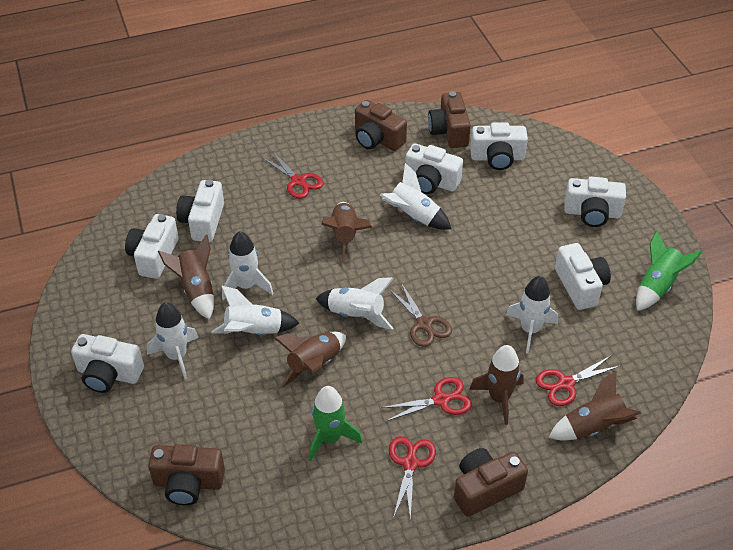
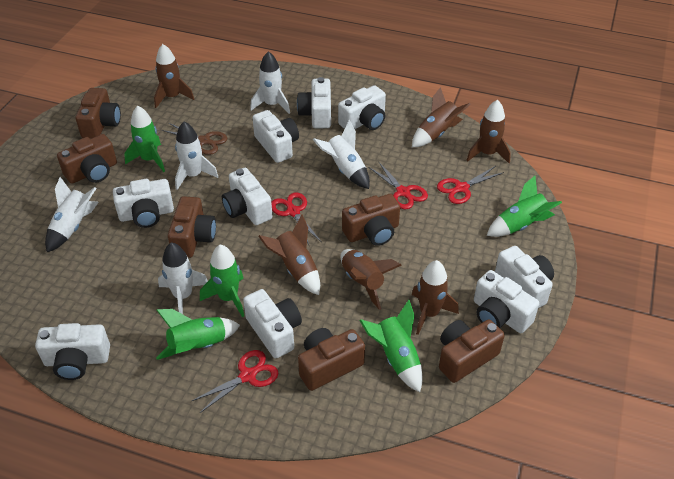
brown camera: 4 -> 6
brown rocket: 5 -> 6
green rocket: 2 -> 5
white camera: 7 -> 9
white rocket: 6 -> 5

